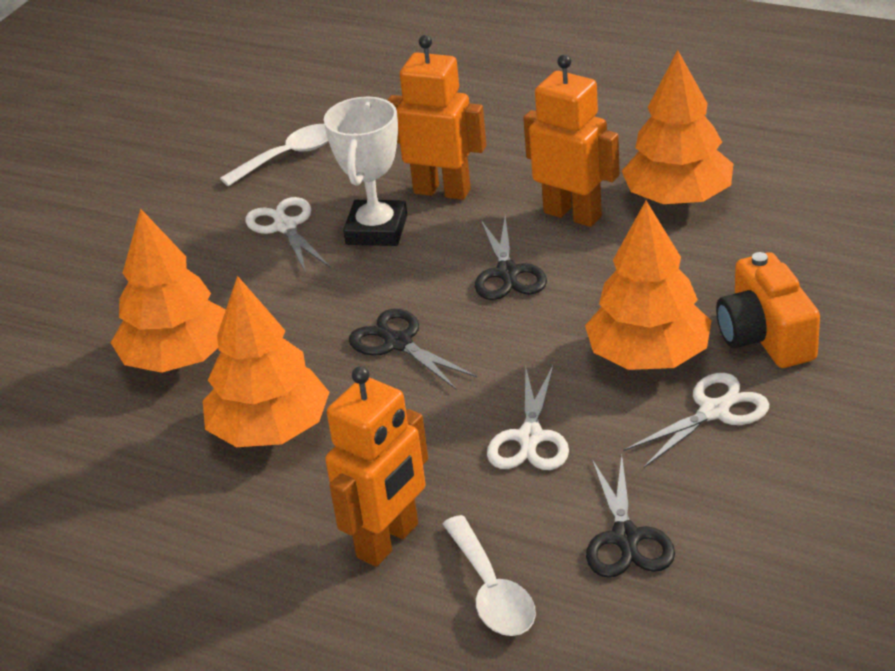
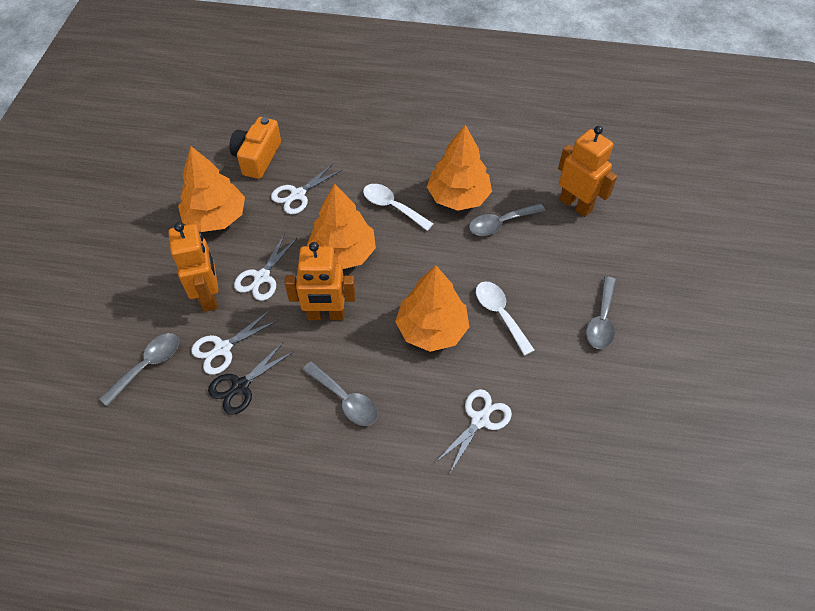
black scissors: 3 -> 1
grey spoon: 0 -> 4
white scissors: 3 -> 4
white trophy: 1 -> 0

